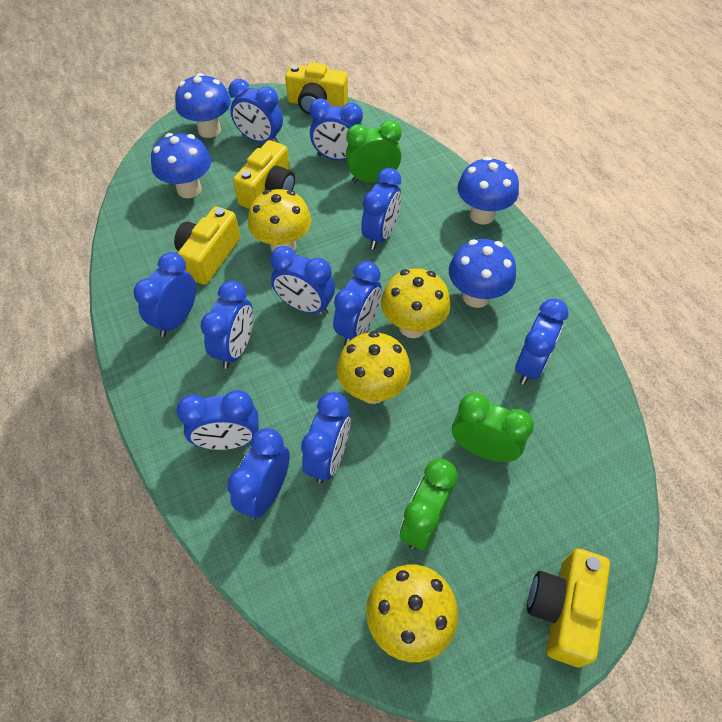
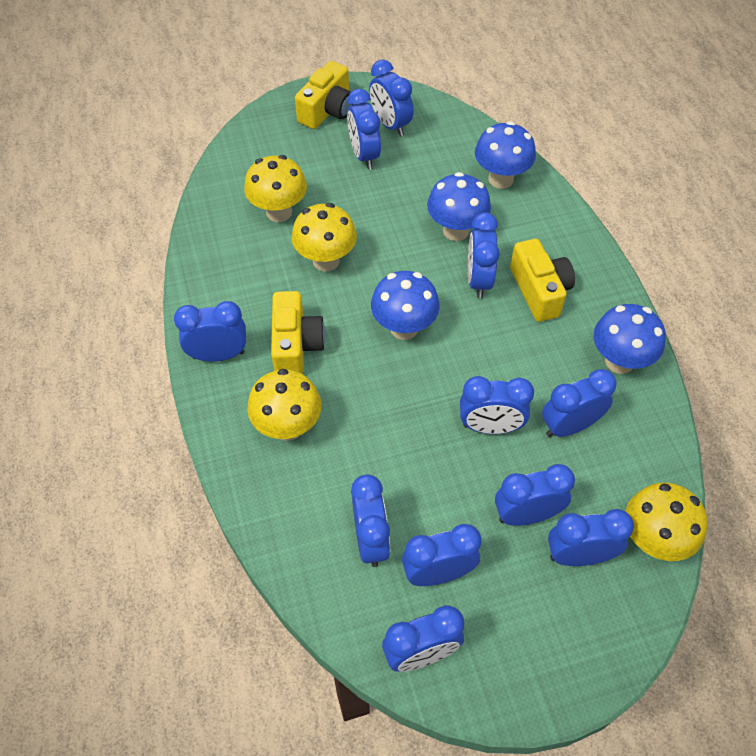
green clock: 3 -> 0
yellow camera: 4 -> 3

